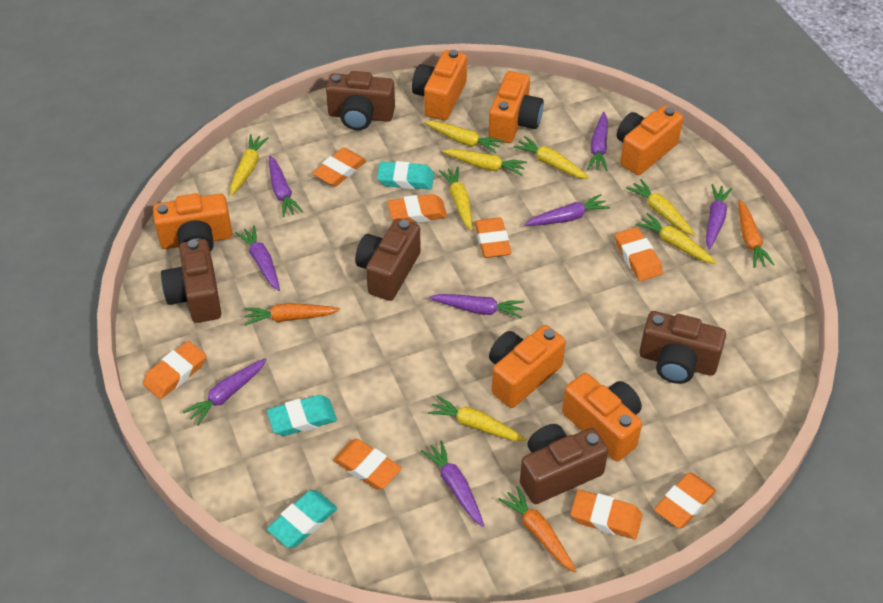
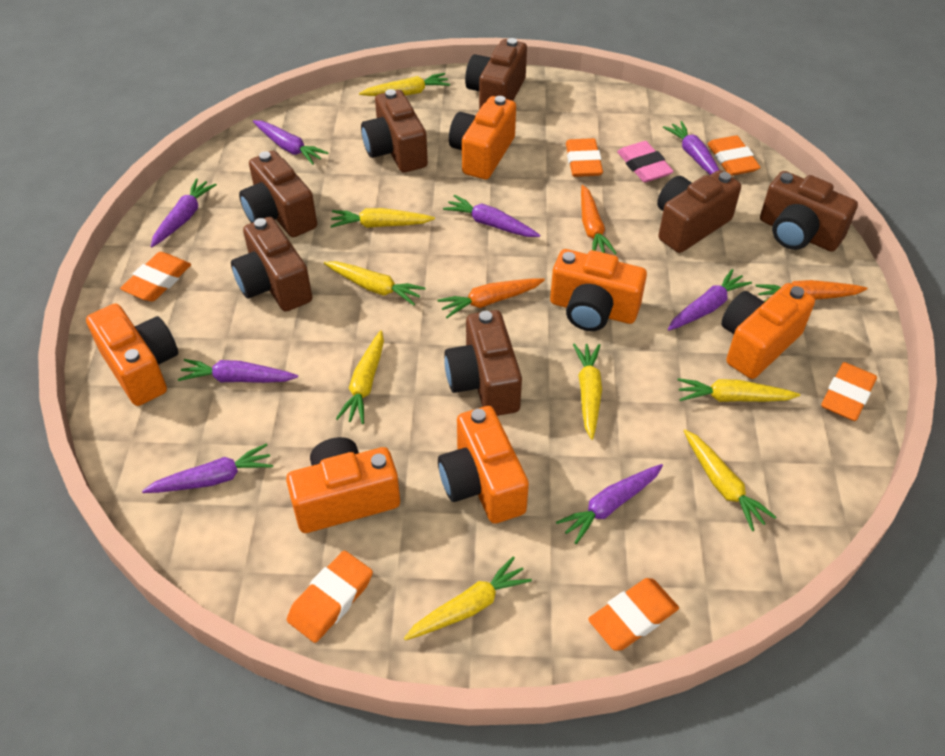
brown camera: 5 -> 7
orange eraser: 8 -> 6
pink eraser: 0 -> 1
turquoise eraser: 3 -> 0

